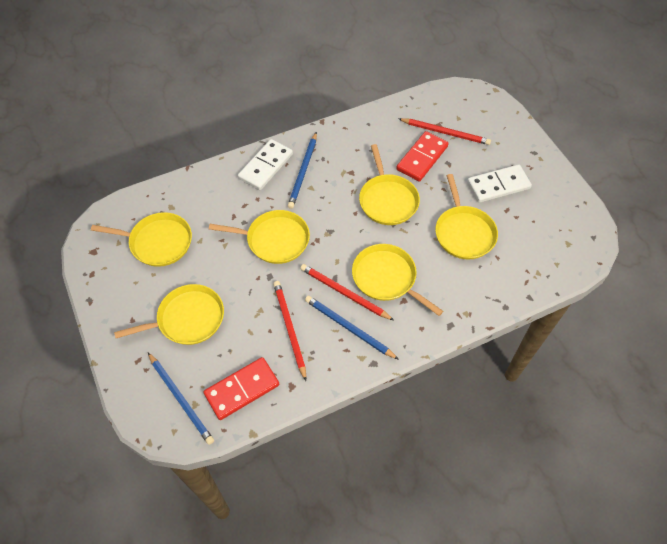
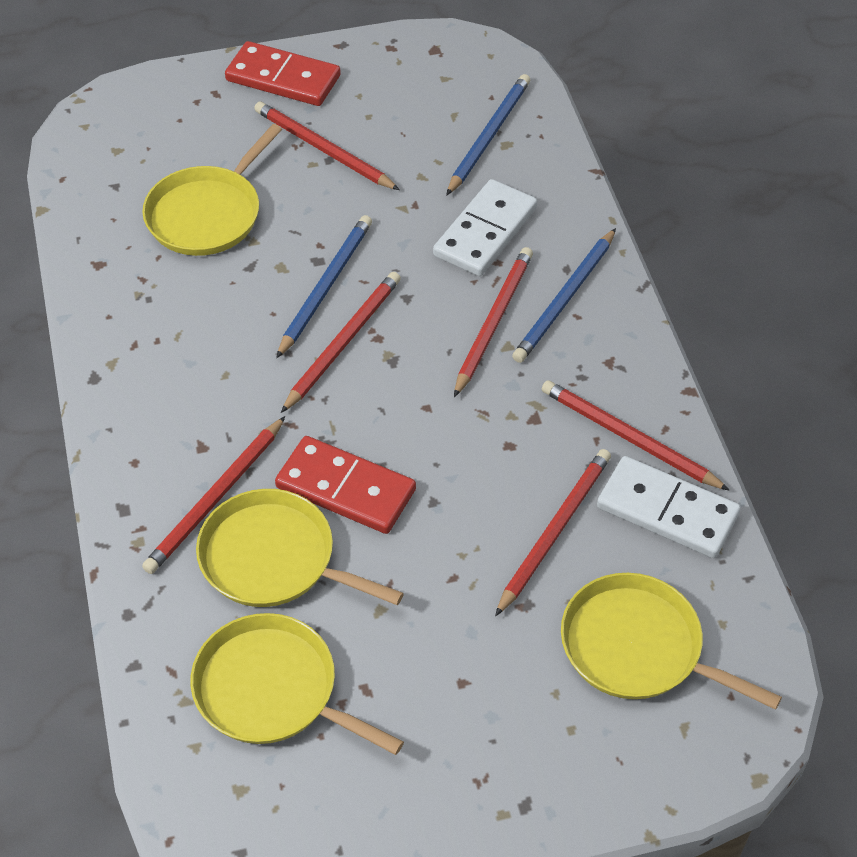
red pencil: 3 -> 6
yellow pan: 6 -> 4

